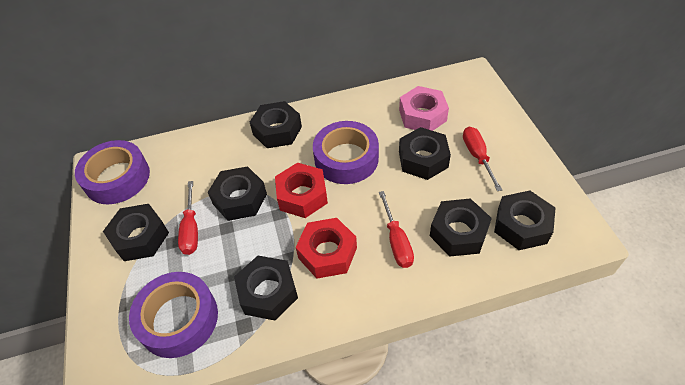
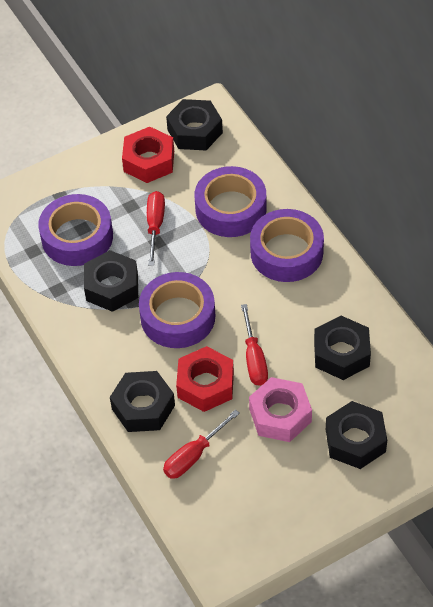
black nut: 7 -> 5
purple tape: 3 -> 4

